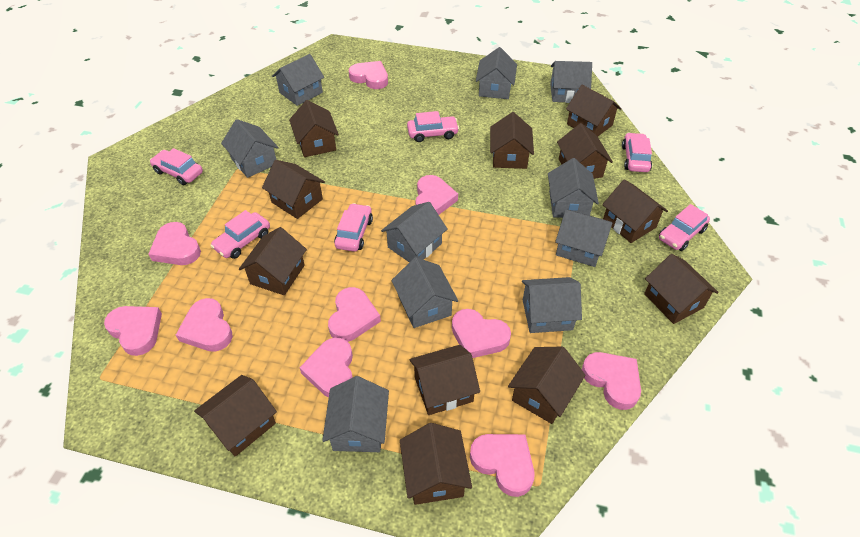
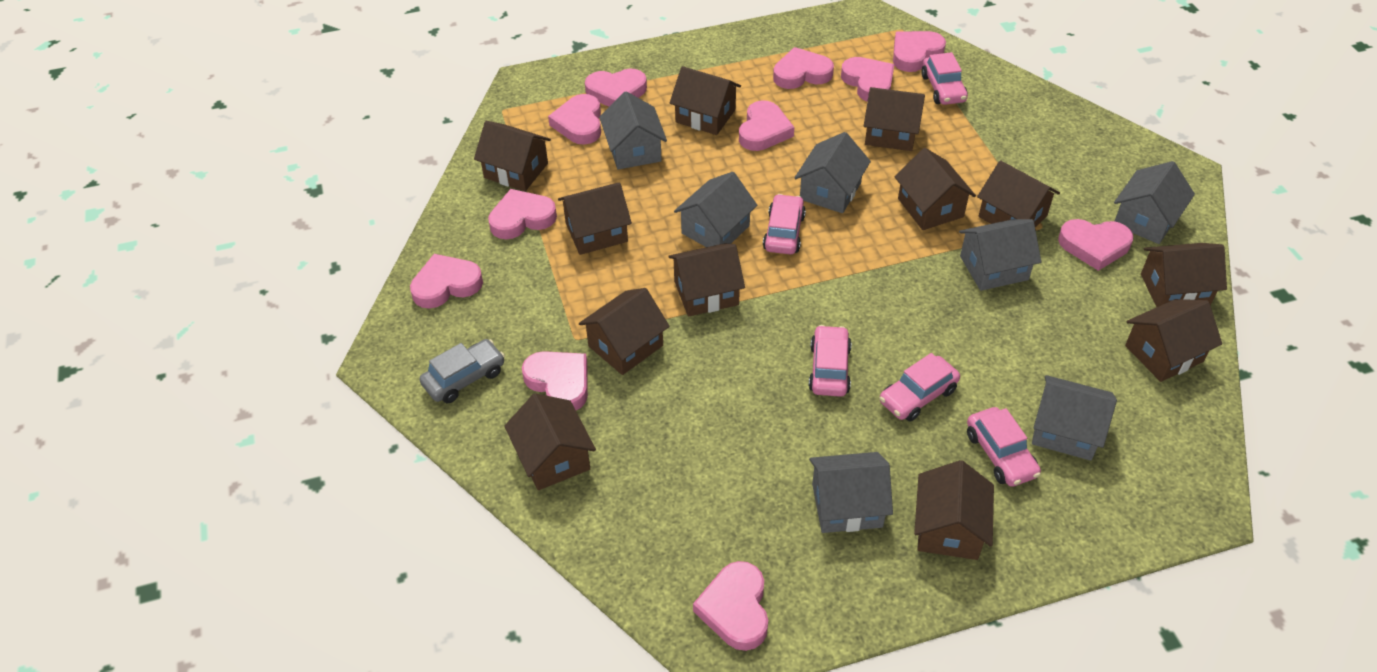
grey car: 0 -> 1
grey house: 10 -> 7
pink car: 6 -> 5
pink heart: 10 -> 11

